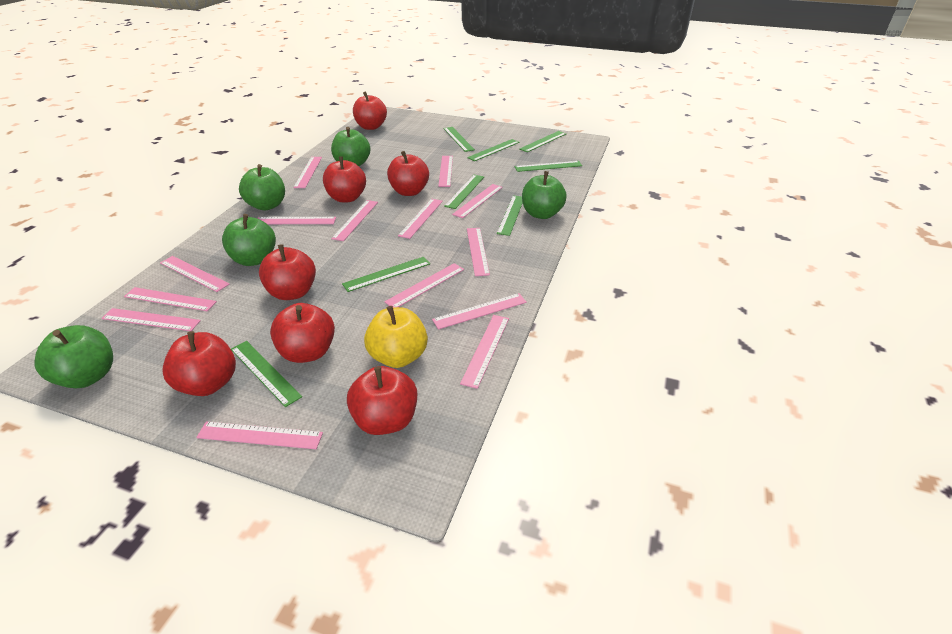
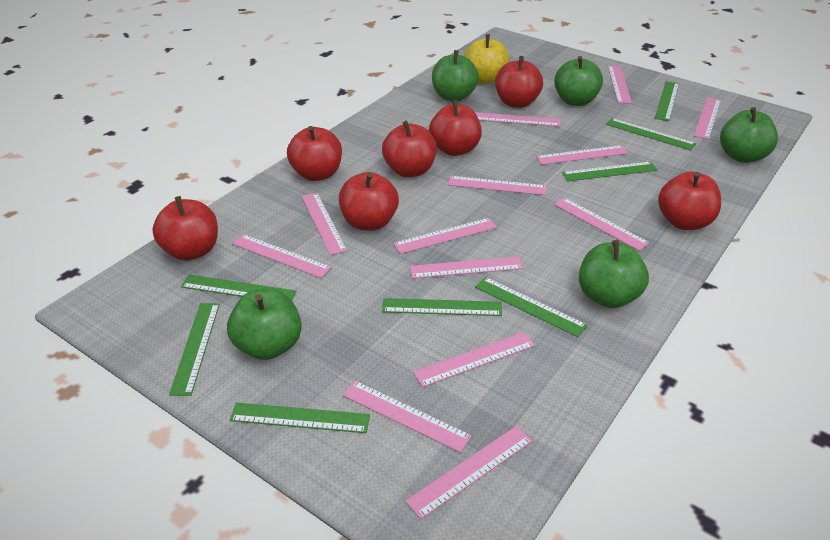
pink ruler: 14 -> 13

